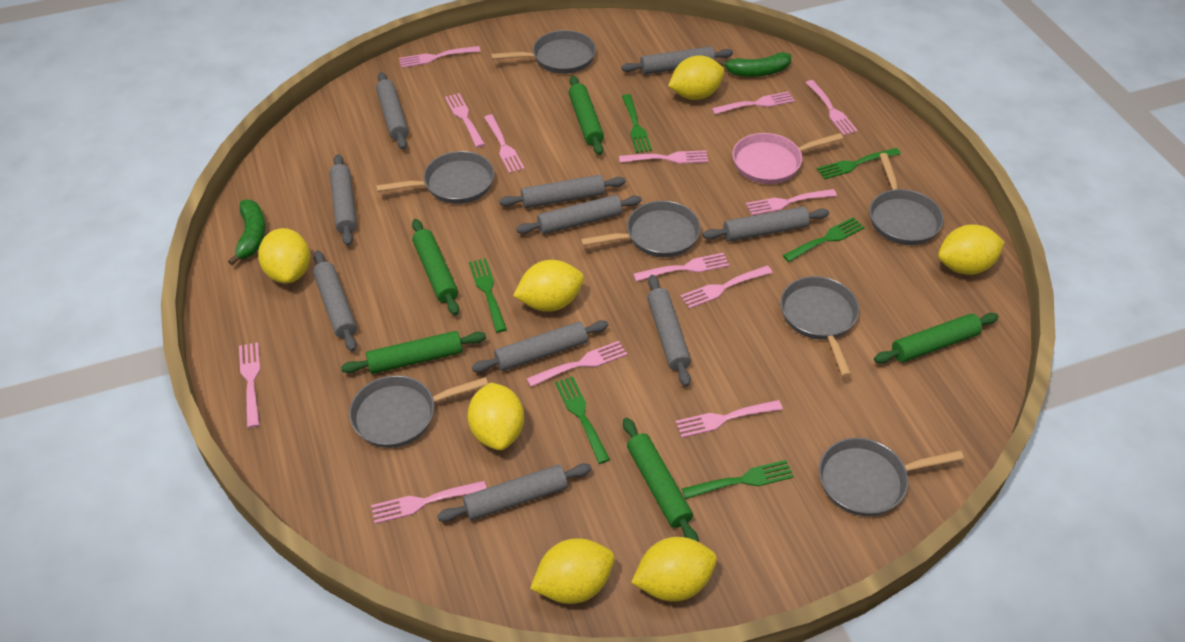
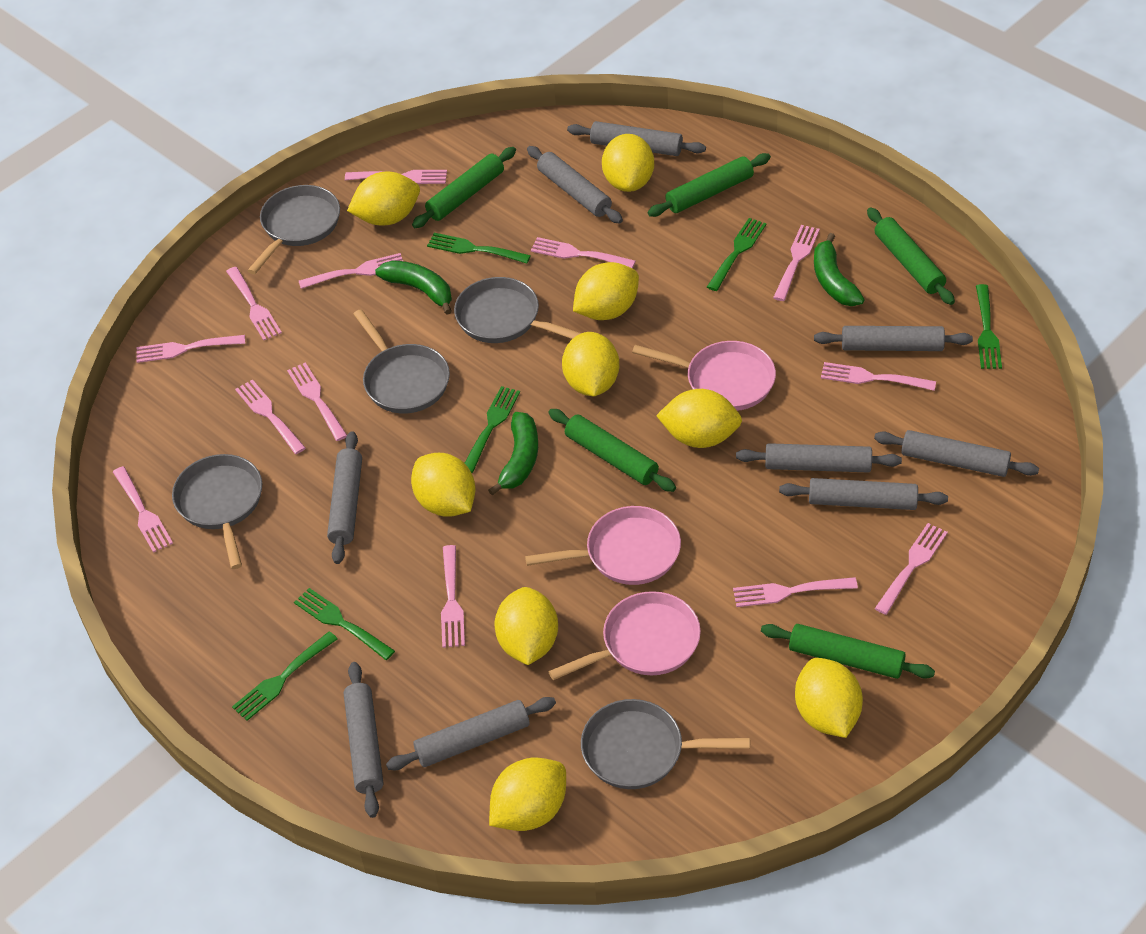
green banana: 2 -> 3
grey pan: 7 -> 5
grey rolling pin: 10 -> 9
pink pan: 1 -> 3
yellow lemon: 7 -> 9

